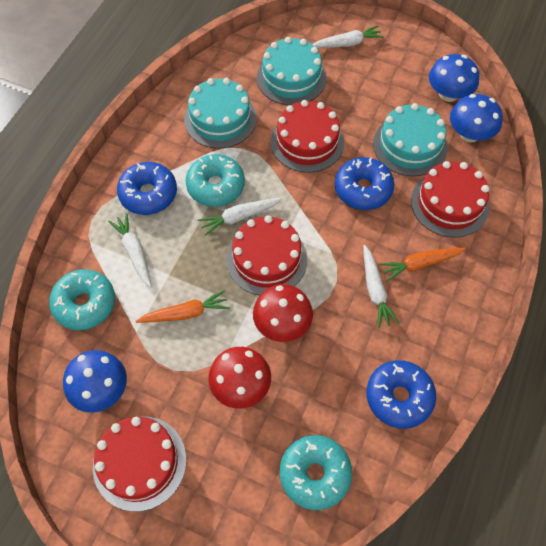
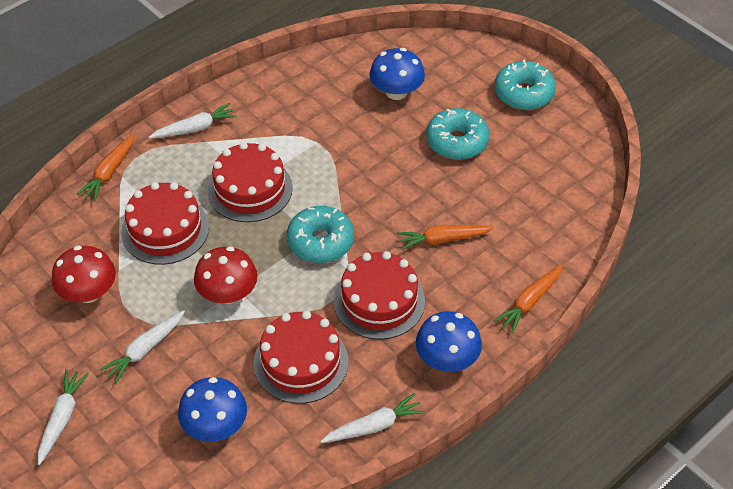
blue donut: 3 -> 0
orange carrot: 2 -> 3
turquoise cake: 3 -> 0

